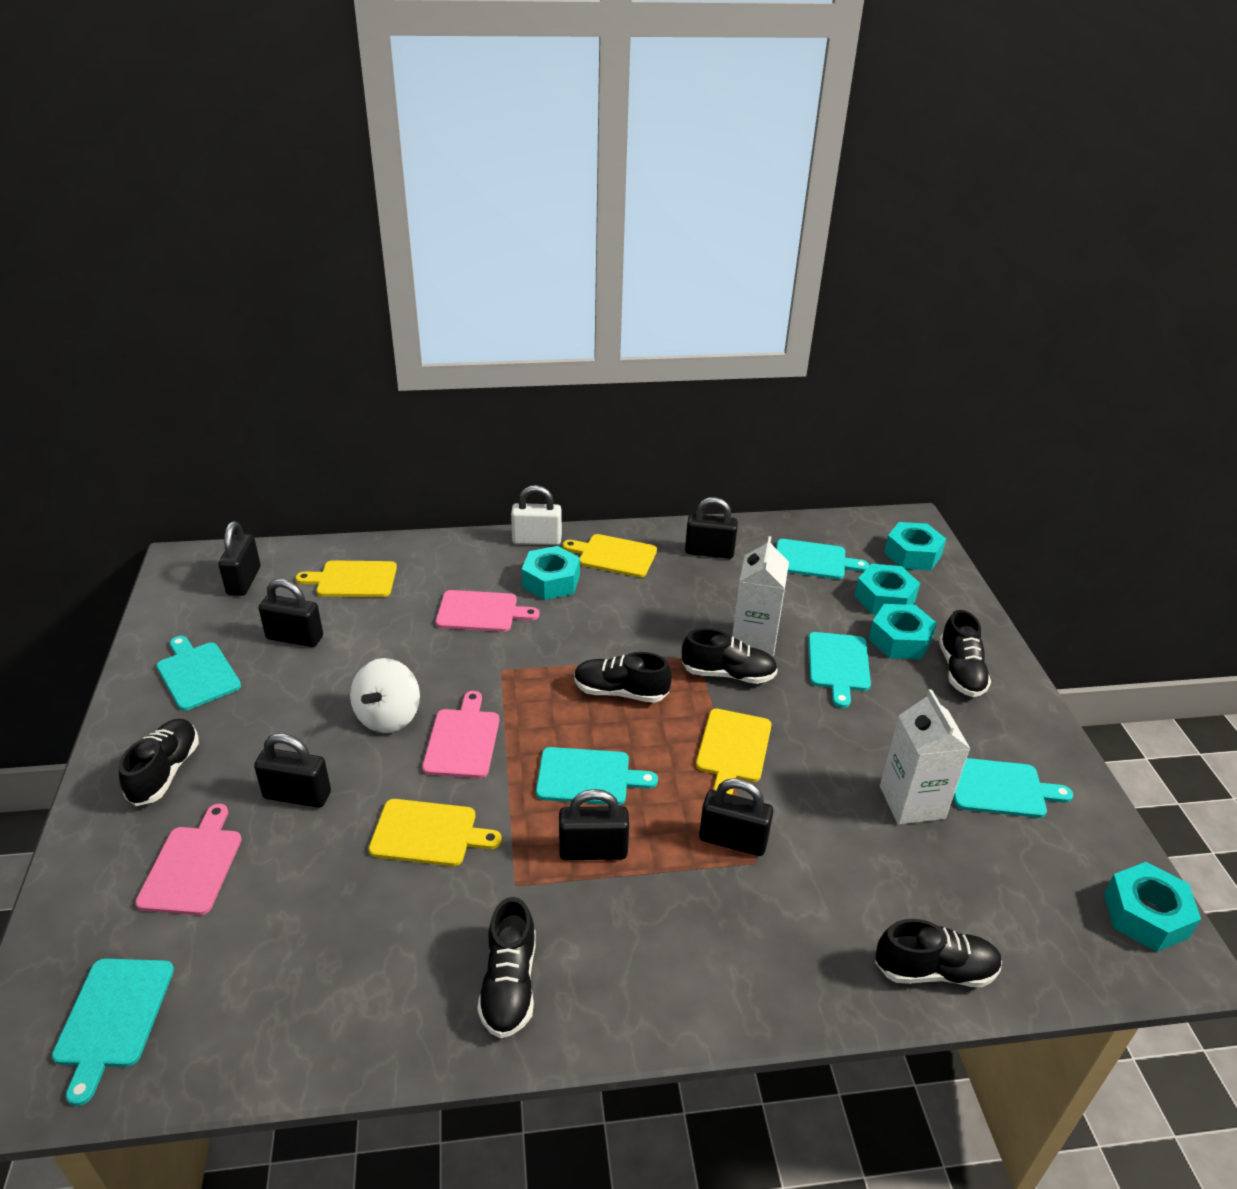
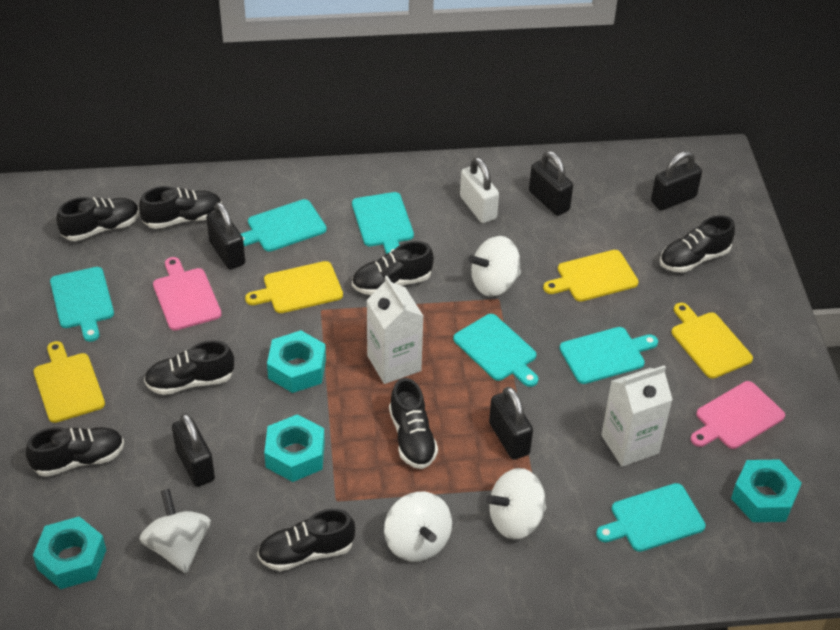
black padlock: 6 -> 5
black shoe: 6 -> 8
pink cutting board: 3 -> 2
turquoise nut: 5 -> 4
white spinning top: 1 -> 4

